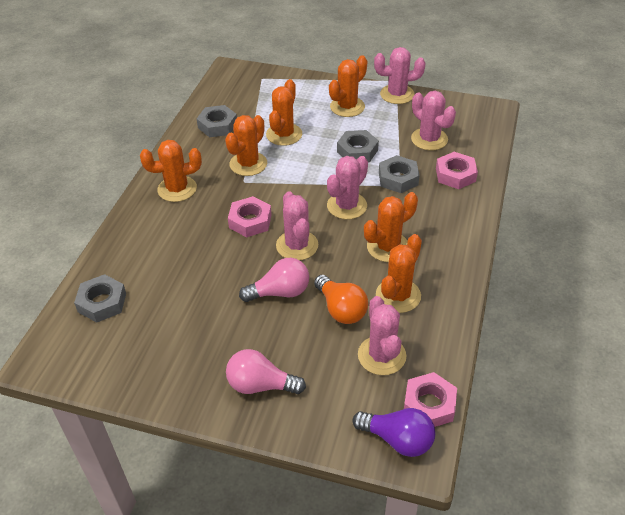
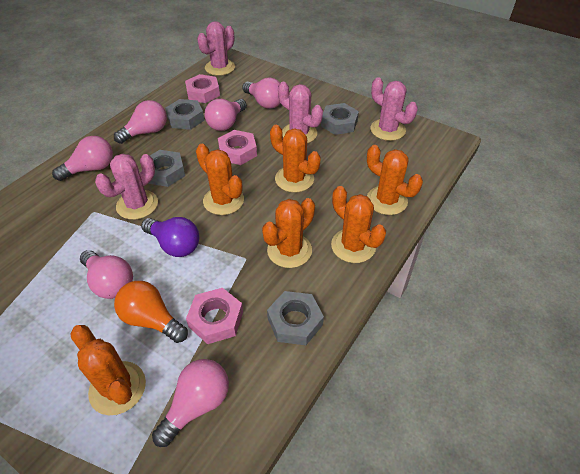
pink cactus: 5 -> 4
pink light bulb: 2 -> 6

